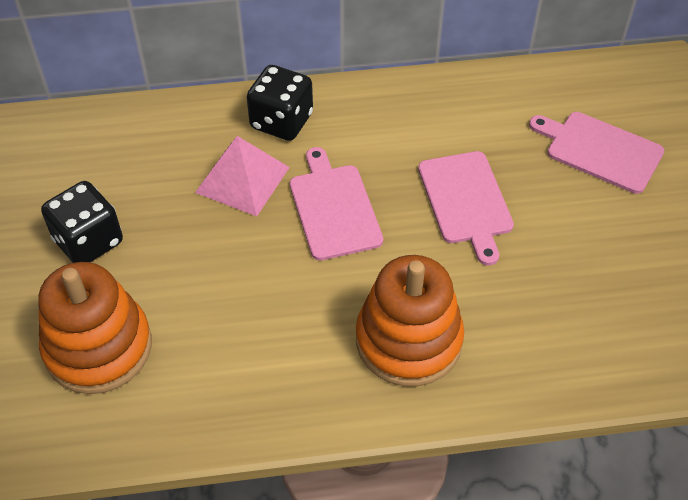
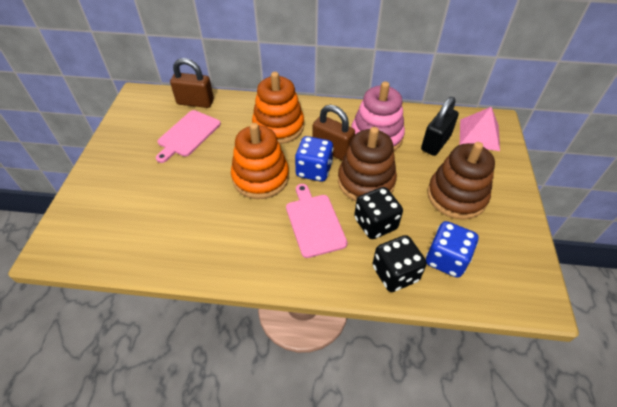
black padlock: 0 -> 1
blue dice: 0 -> 2
brown padlock: 0 -> 2
brown stacking toy: 0 -> 2
pink cutting board: 3 -> 2
pink stacking toy: 0 -> 1

